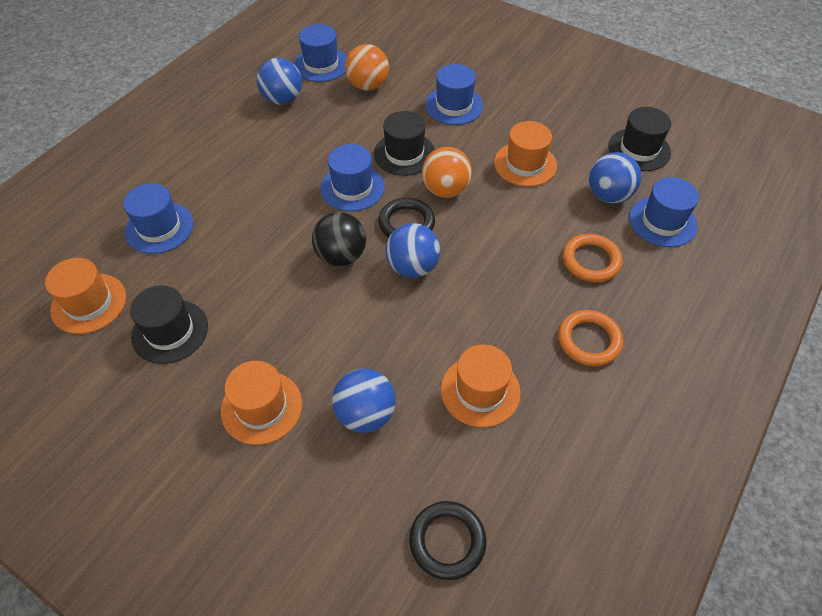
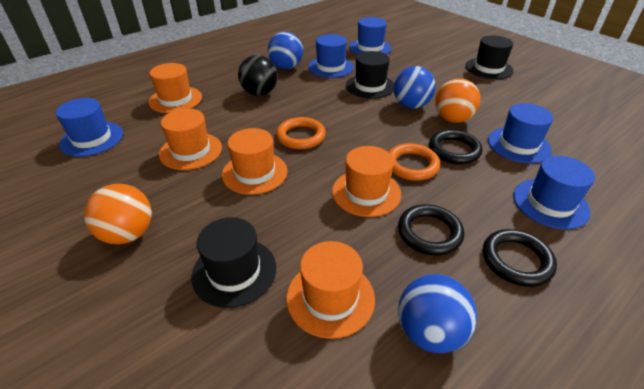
black ring: 2 -> 3
blue ball: 4 -> 3
orange hat: 4 -> 5

